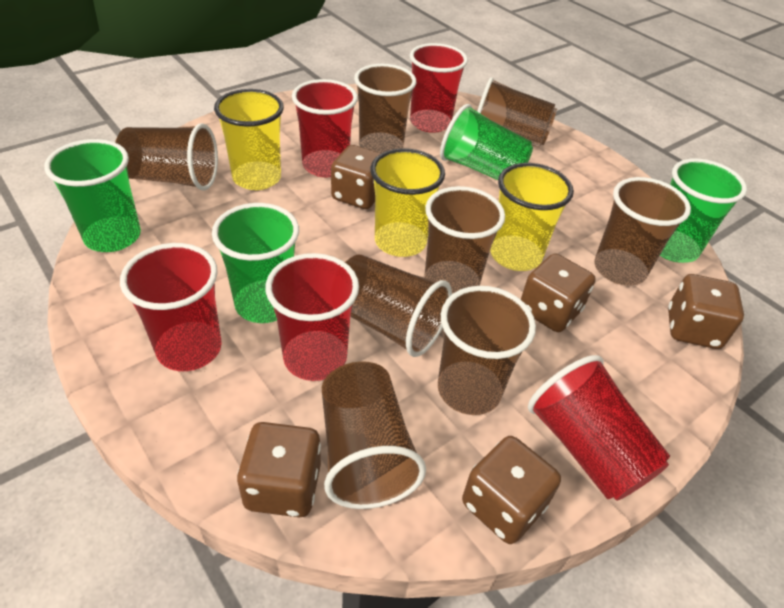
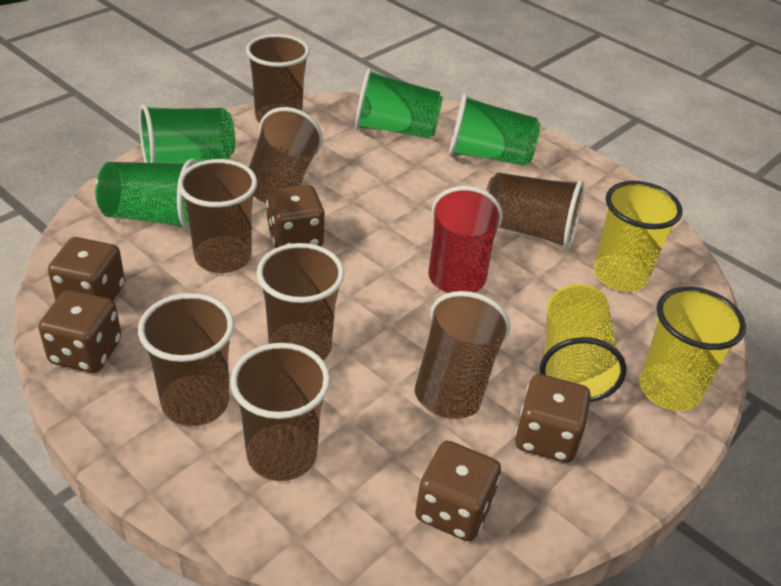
red cup: 5 -> 1

